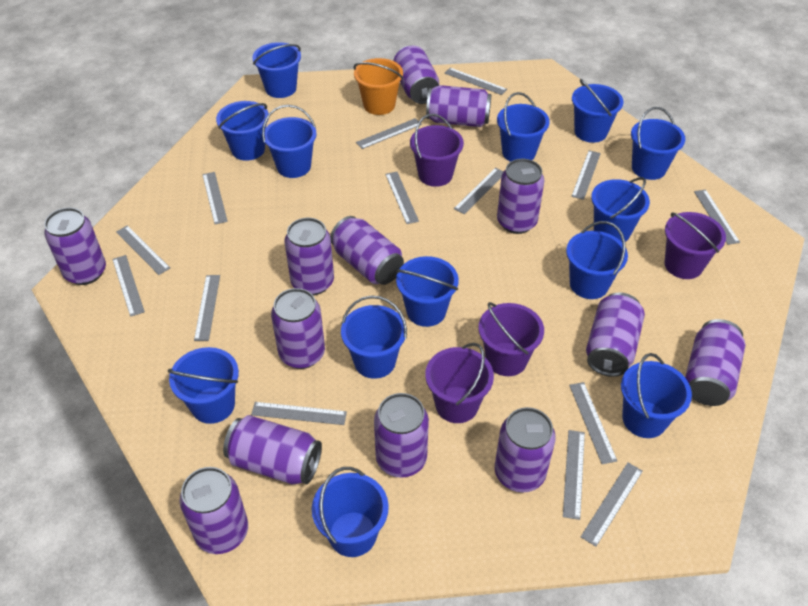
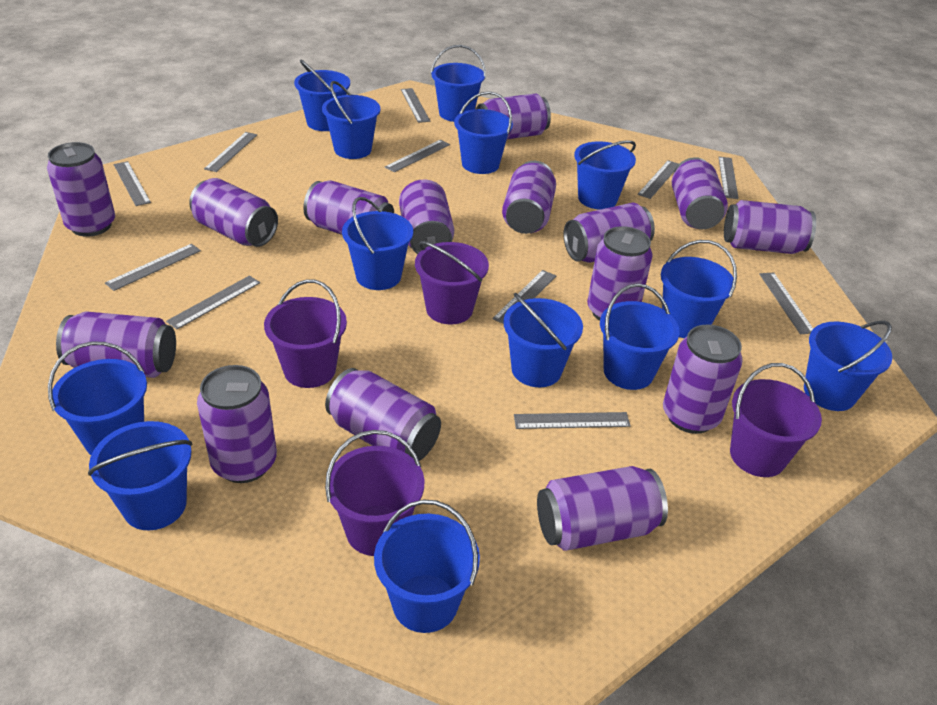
grey ruler: 14 -> 11
orange bucket: 1 -> 0
purple can: 13 -> 15

